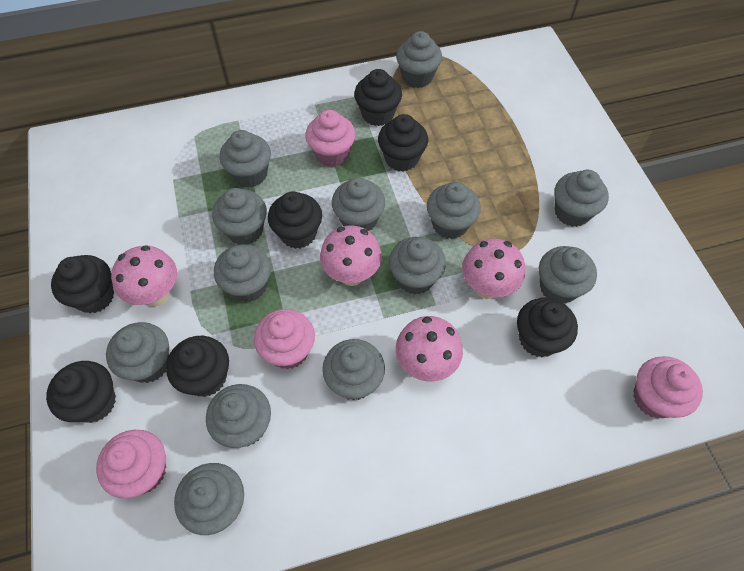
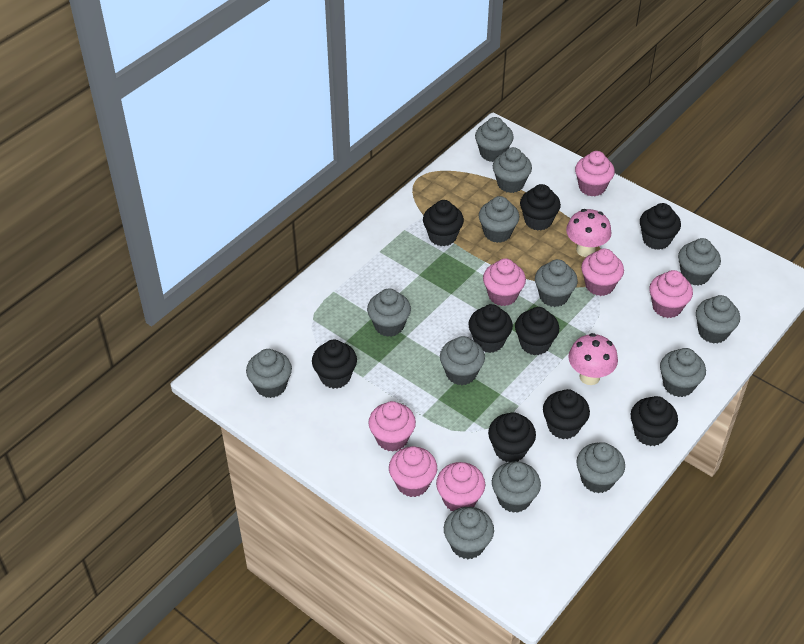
black cupcake: 7 -> 9
pink cupcake: 4 -> 7
pink mushroom: 4 -> 2

